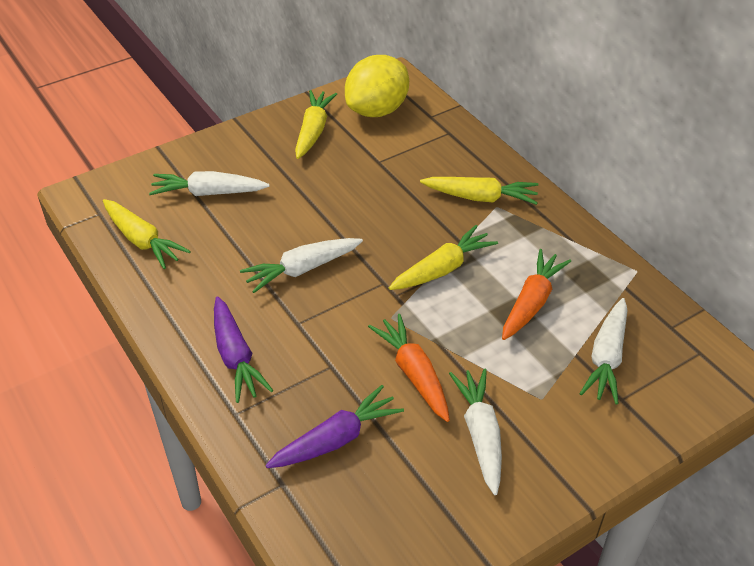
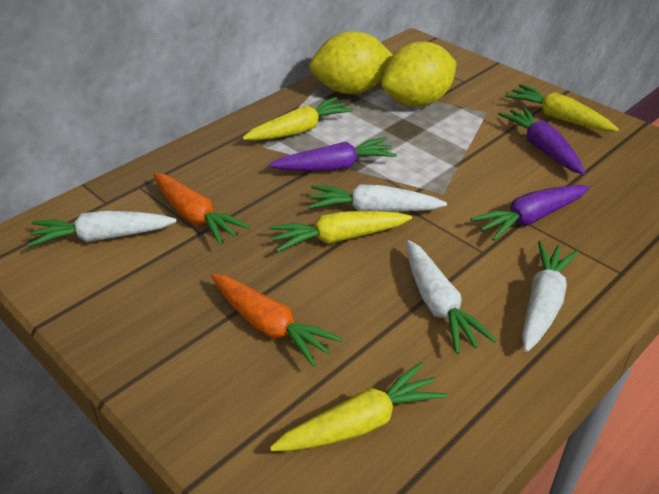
purple carrot: 2 -> 3
yellow lemon: 1 -> 2

